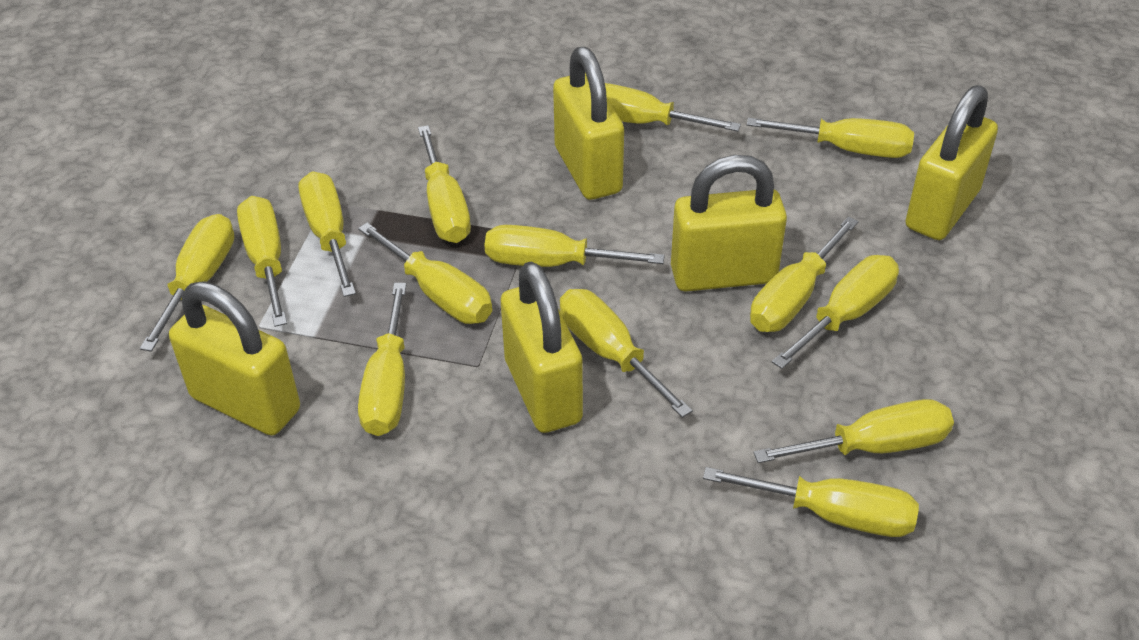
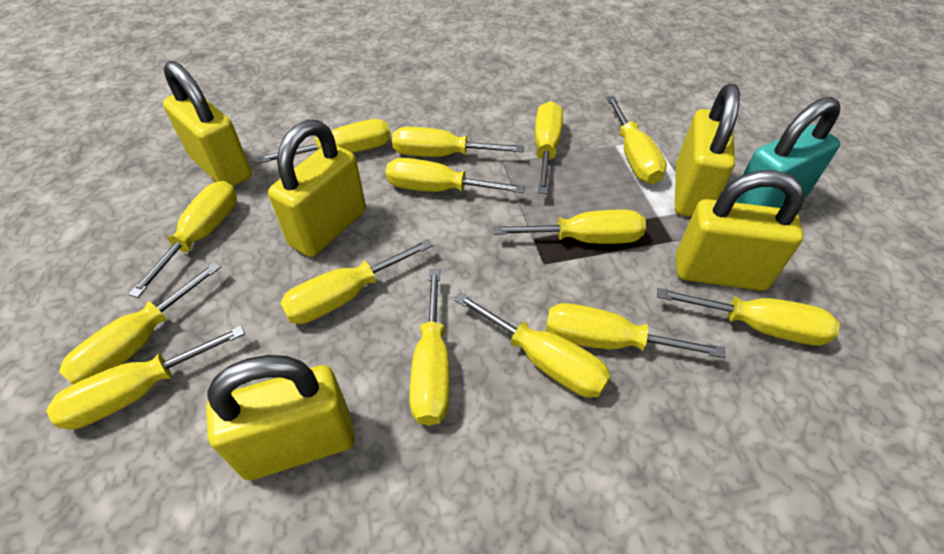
turquoise padlock: 0 -> 1

